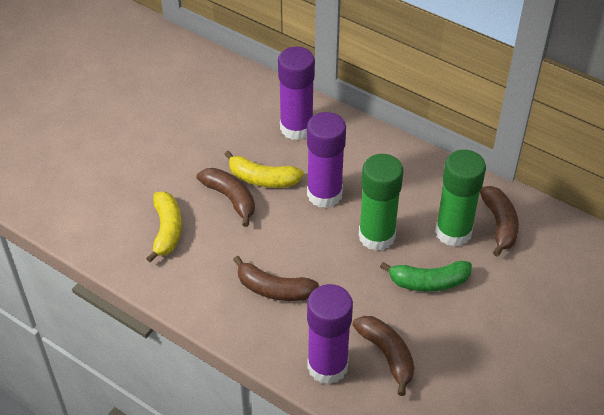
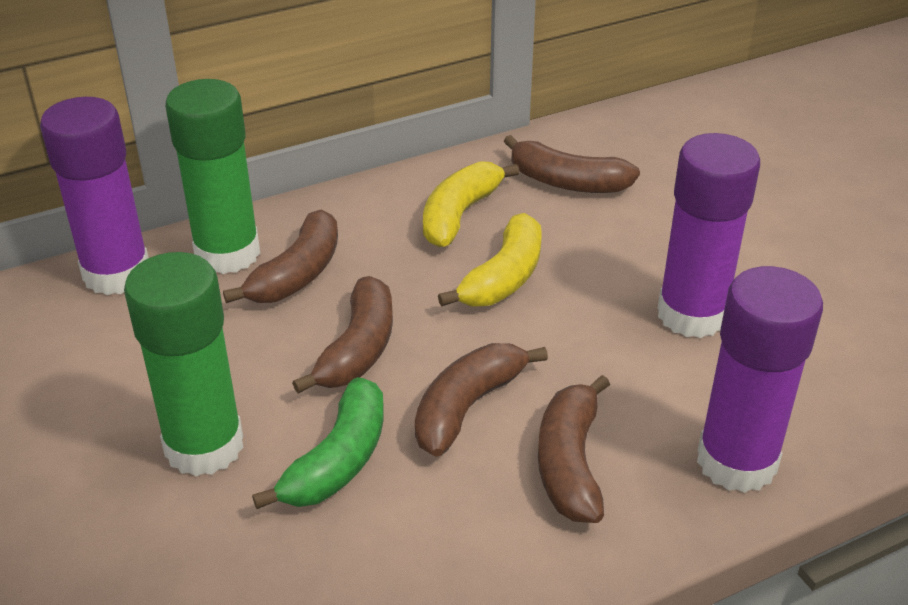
brown banana: 4 -> 5

